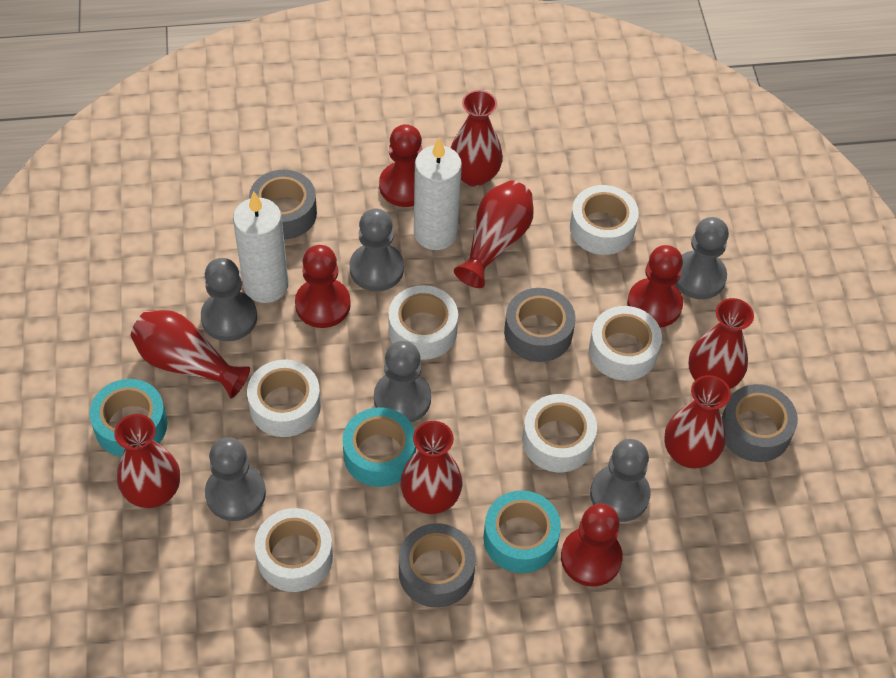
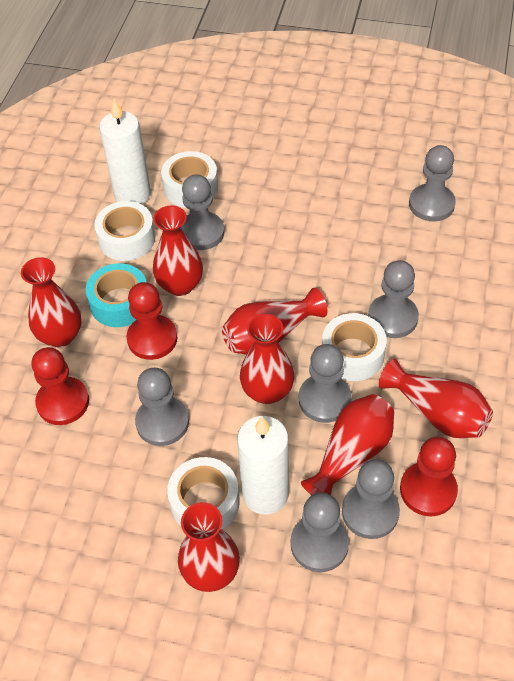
grey pawn: 6 -> 7
grey tape: 4 -> 0
red pawn: 4 -> 3
turquoise tape: 3 -> 1
white tape: 6 -> 4

